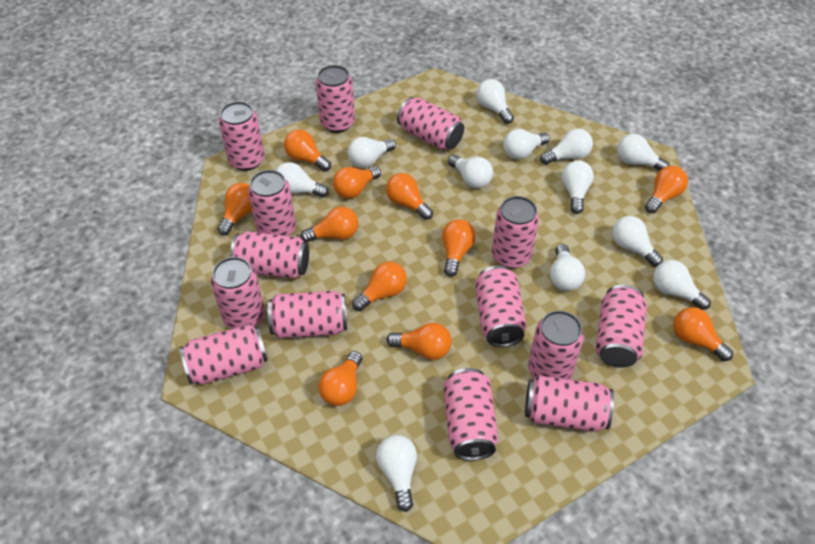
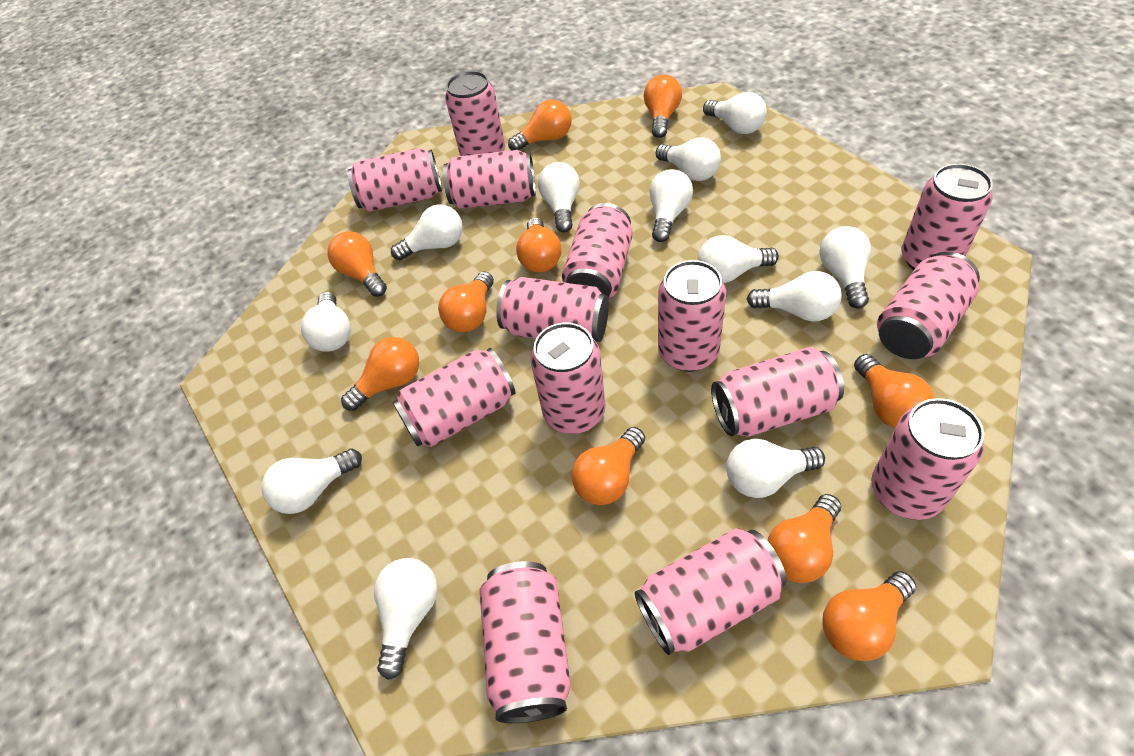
orange light bulb: 11 -> 10

